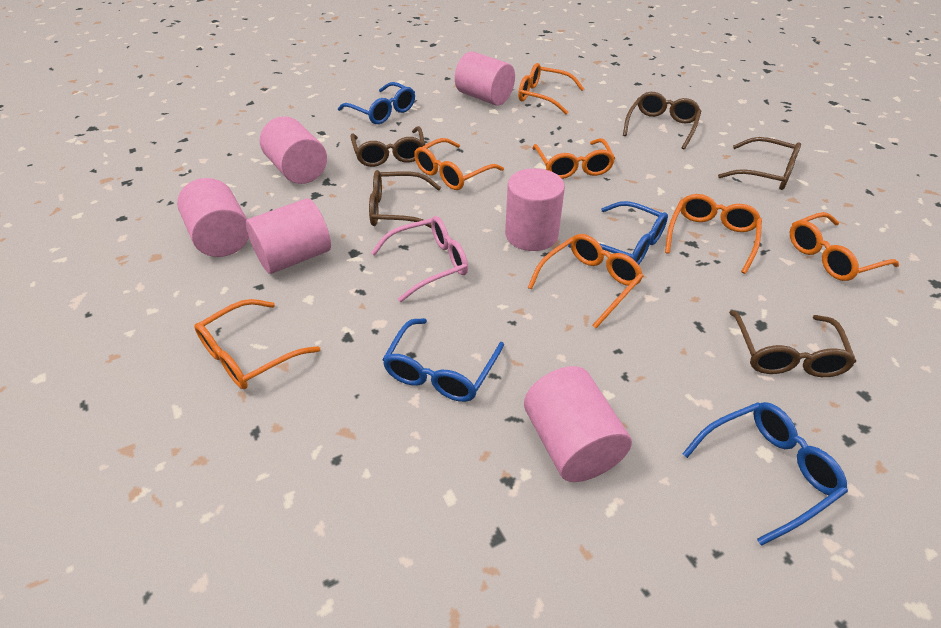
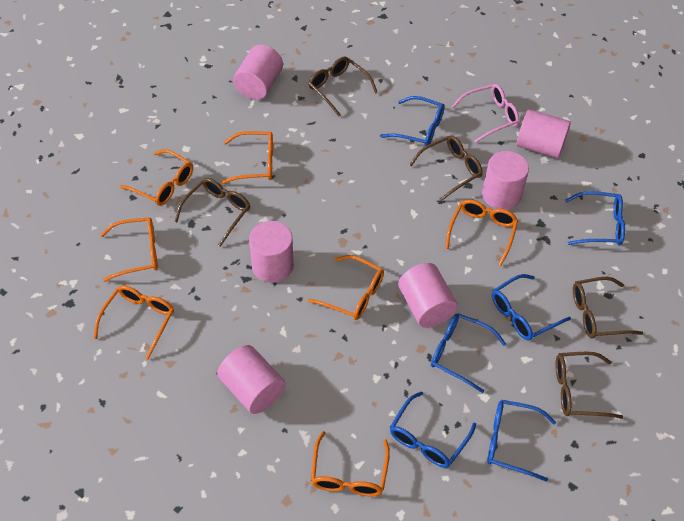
blue glasses: 4 -> 6

